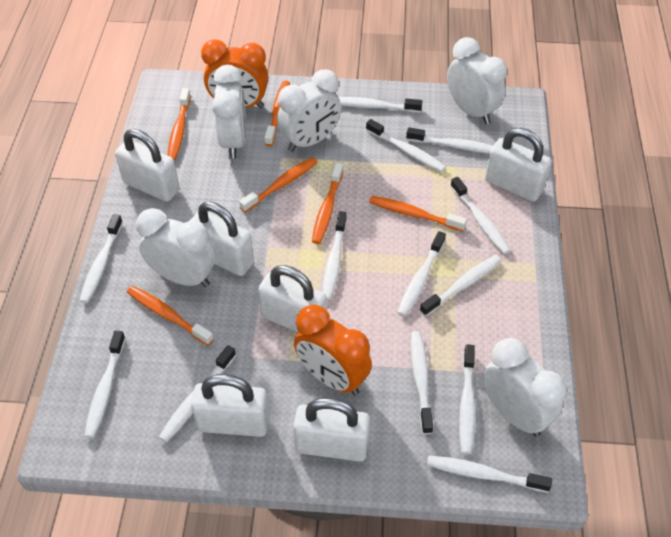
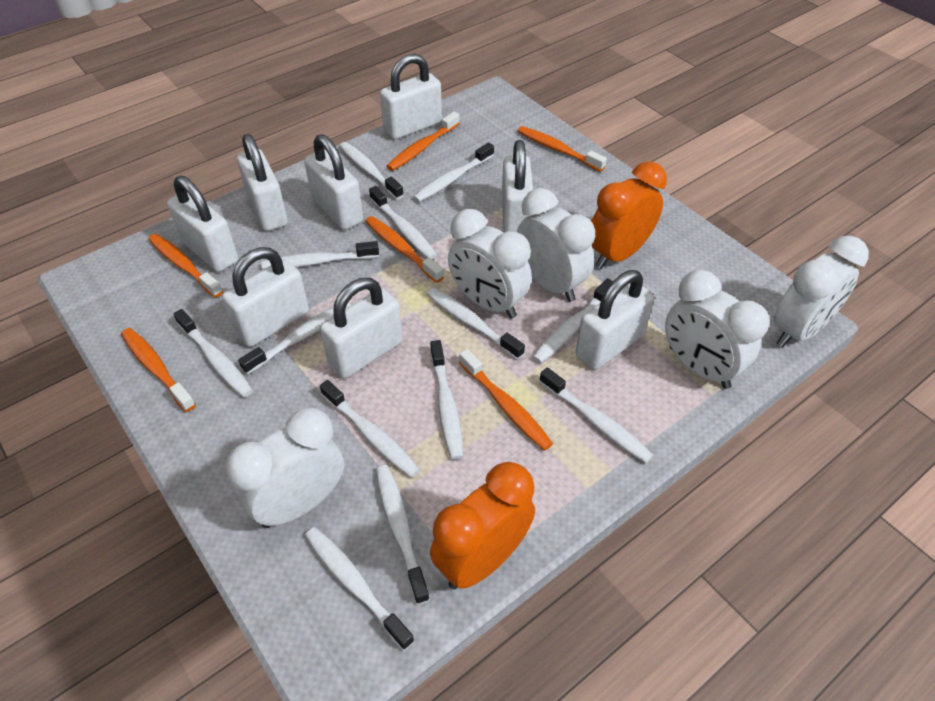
white padlock: 6 -> 8

